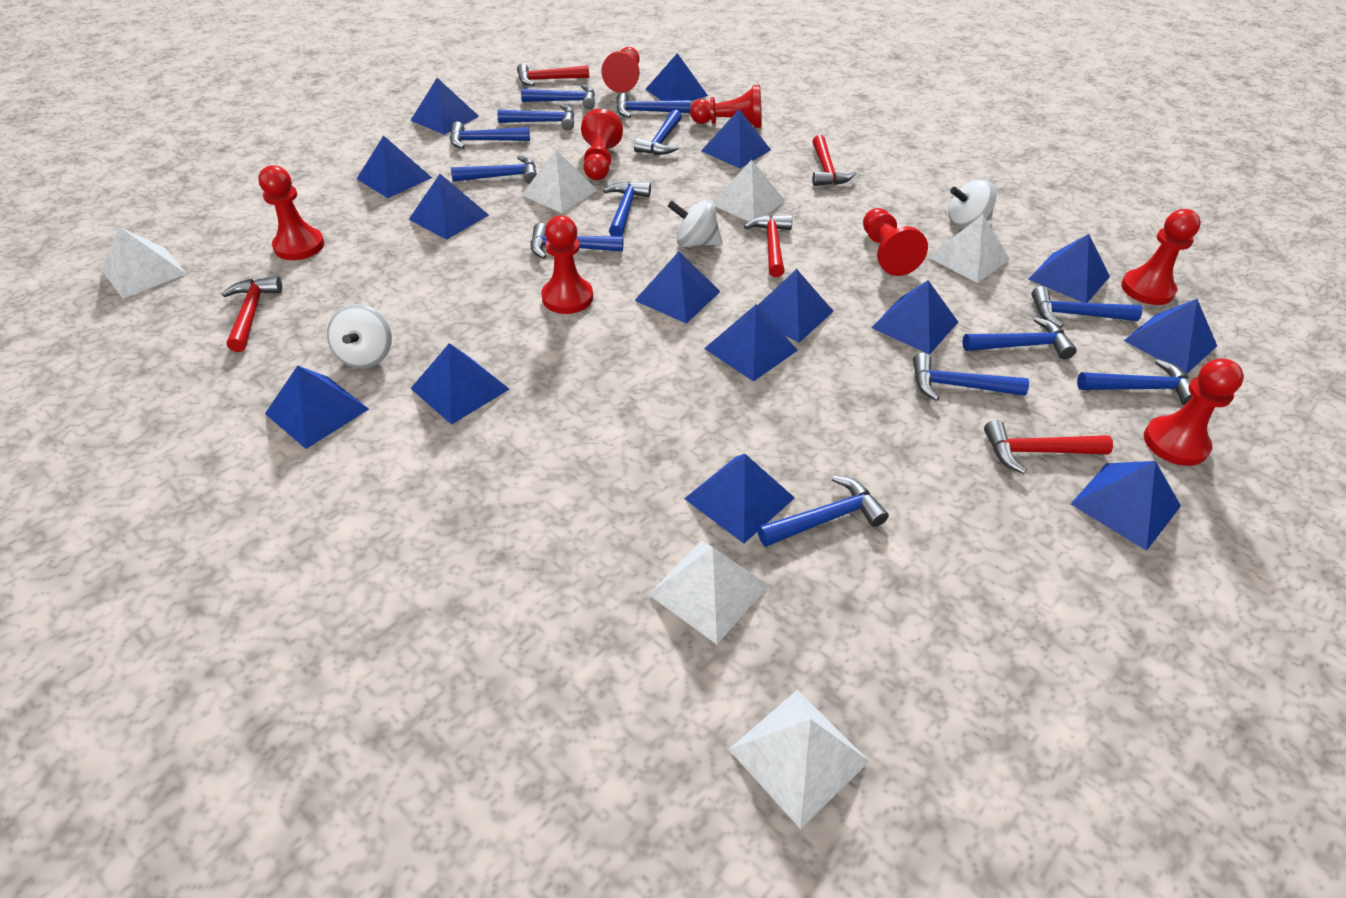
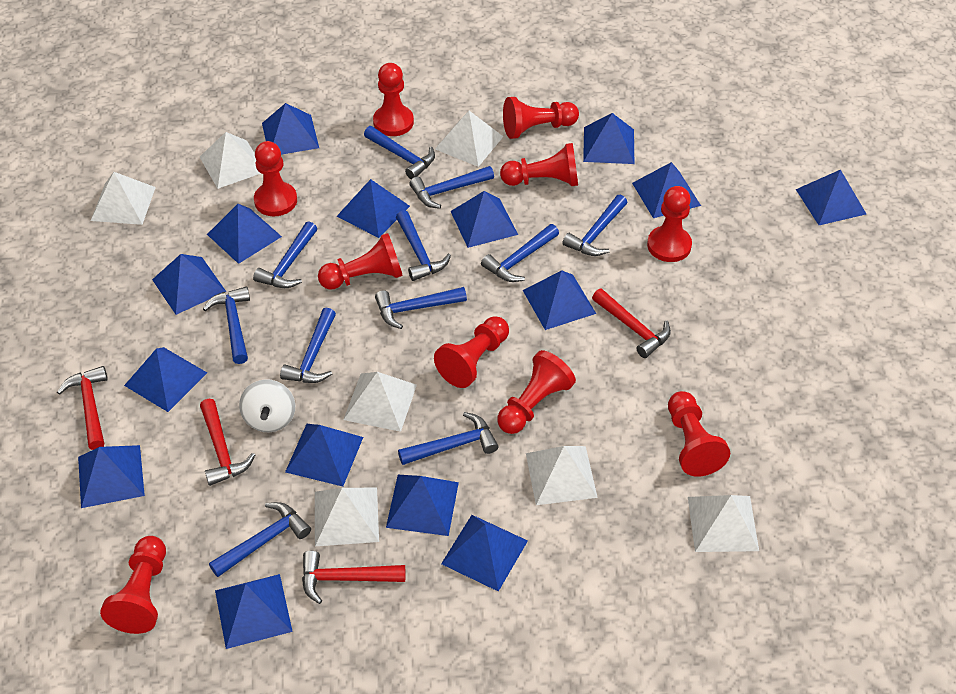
blue hammer: 13 -> 11
red hammer: 5 -> 4
red pawn: 8 -> 10
white pyramid: 6 -> 7
white spinning top: 3 -> 1

